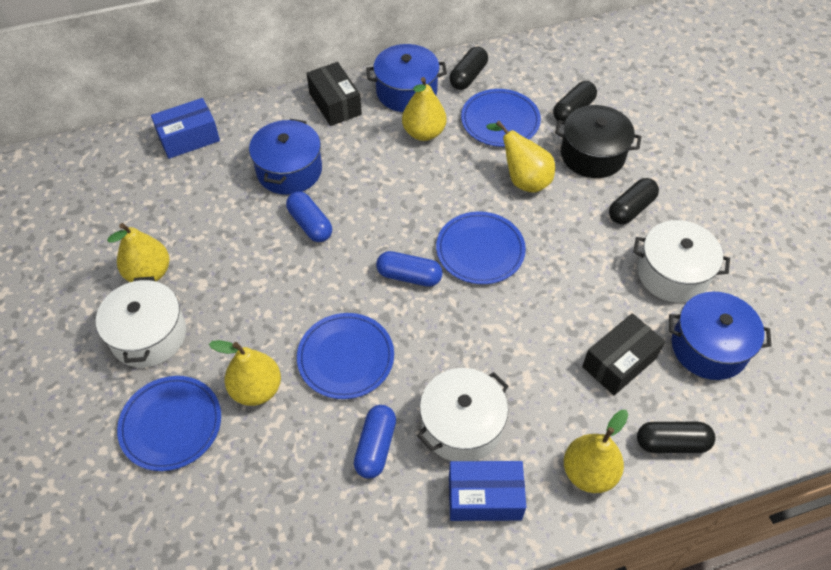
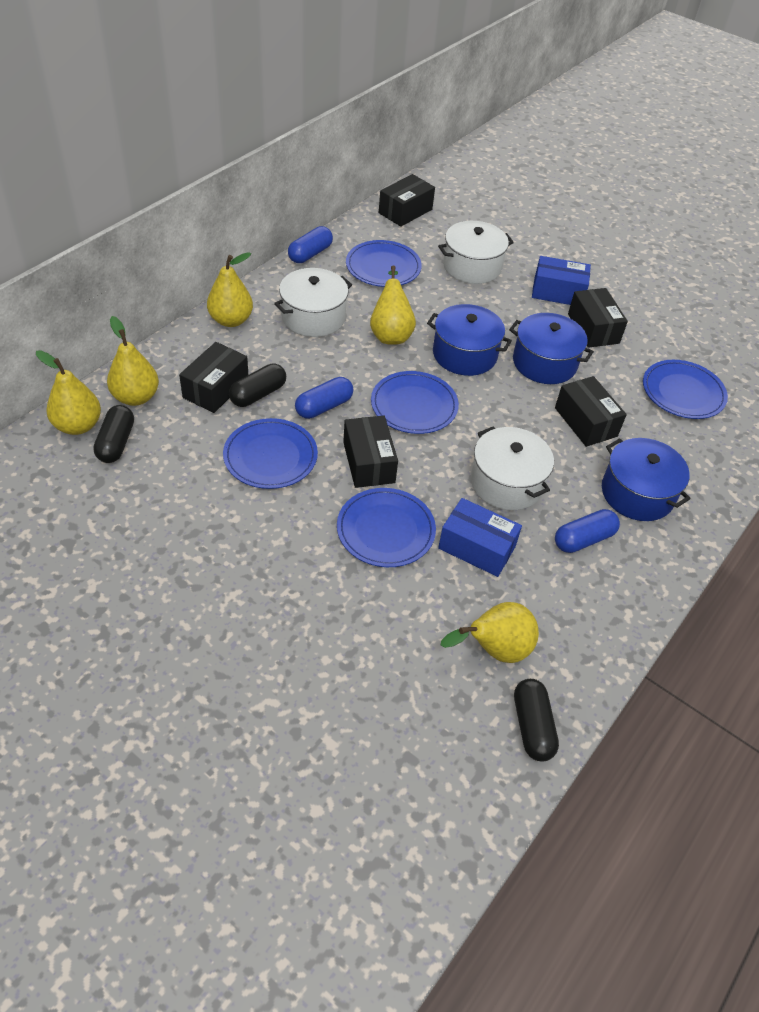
black box: 2 -> 5
black capsule: 4 -> 3
black pot: 1 -> 0
blue plate: 4 -> 5

